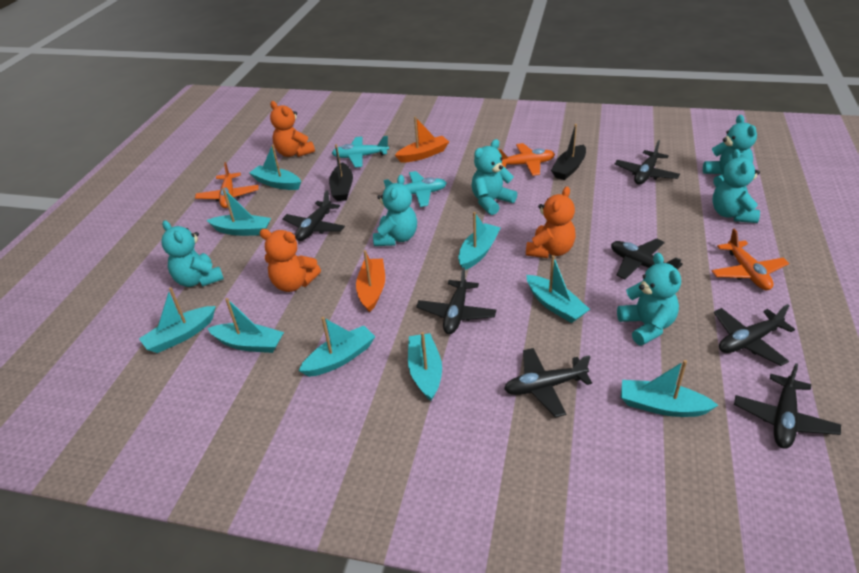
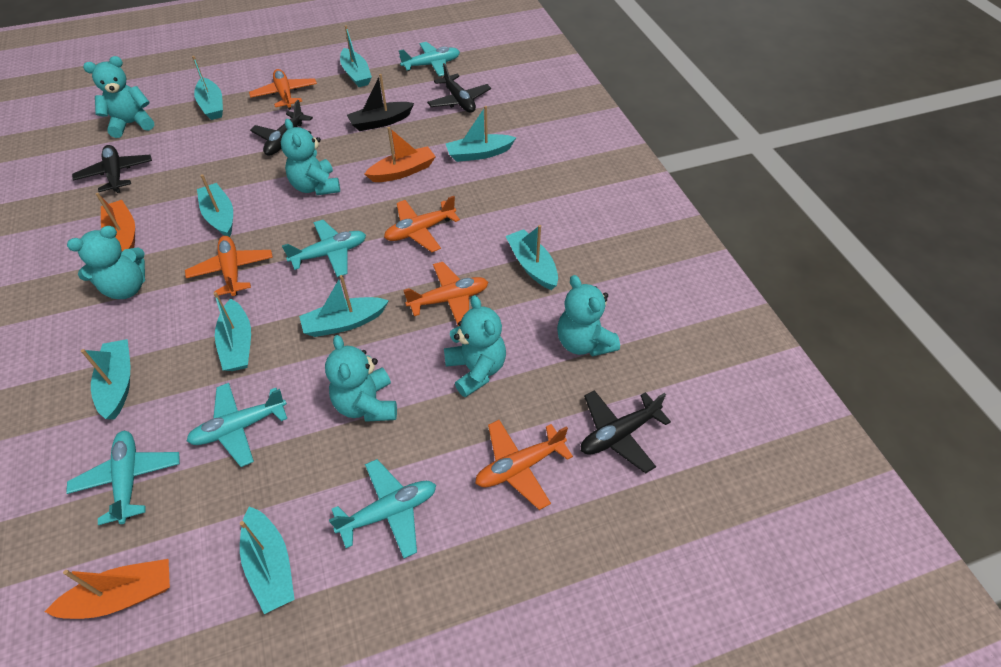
black boat: 2 -> 1
black plane: 7 -> 4
orange boat: 2 -> 3
orange plane: 3 -> 5
orange teddy bear: 3 -> 0
turquoise plane: 2 -> 5

